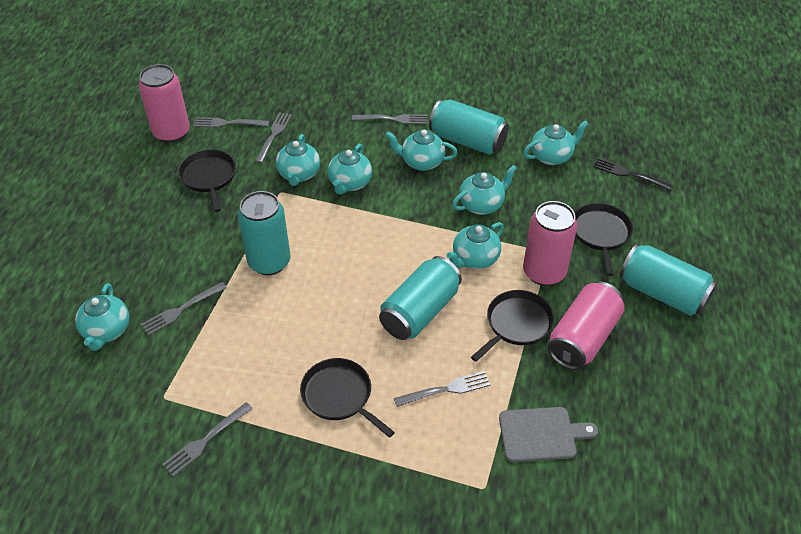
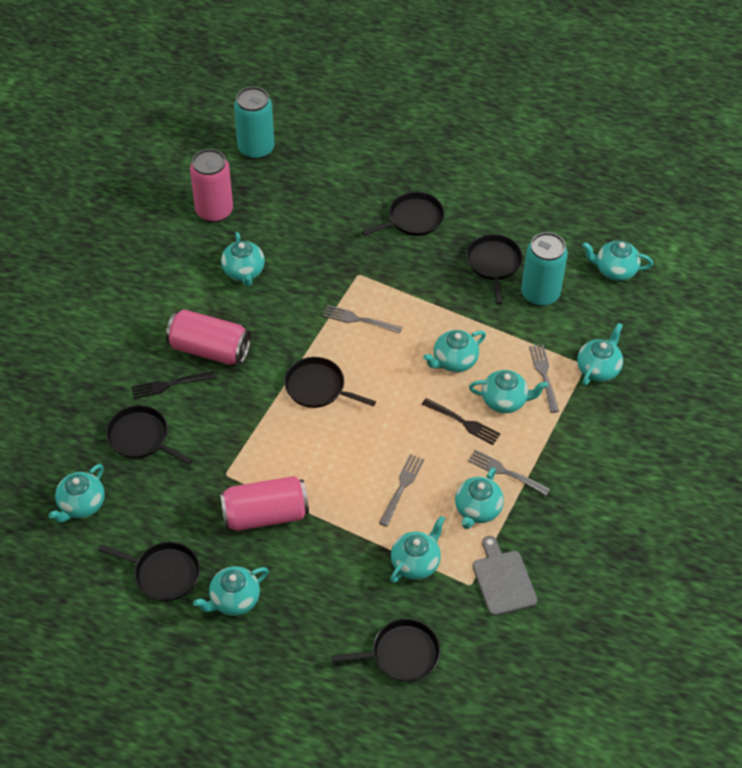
black fork: 1 -> 2
black pan: 4 -> 6
grey fork: 6 -> 4
turquoise can: 4 -> 2
turquoise teapot: 7 -> 9

